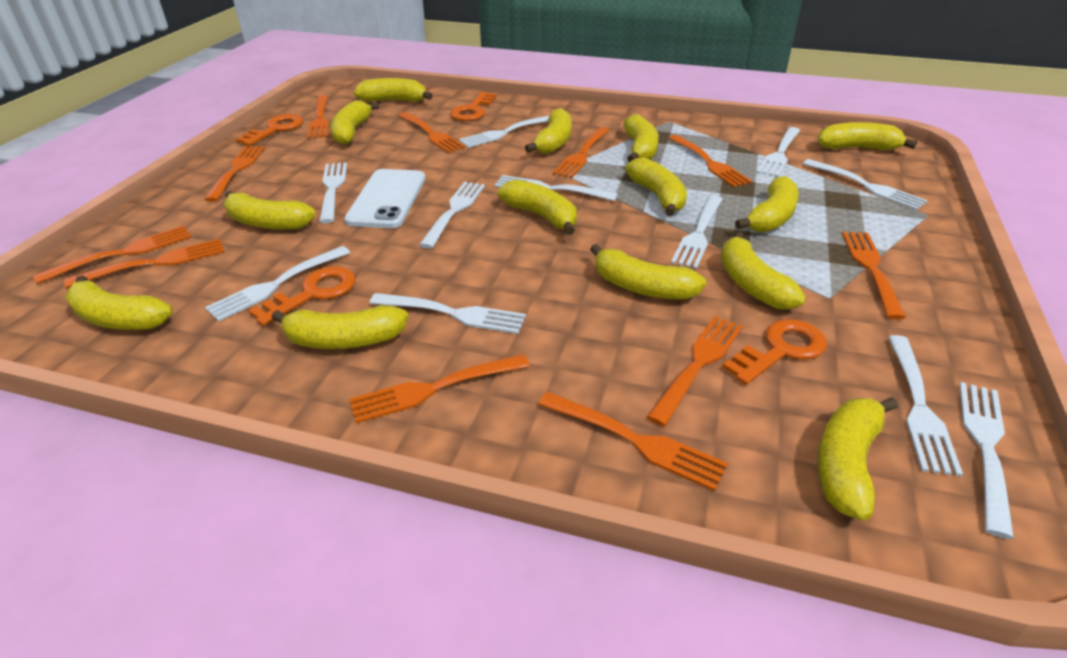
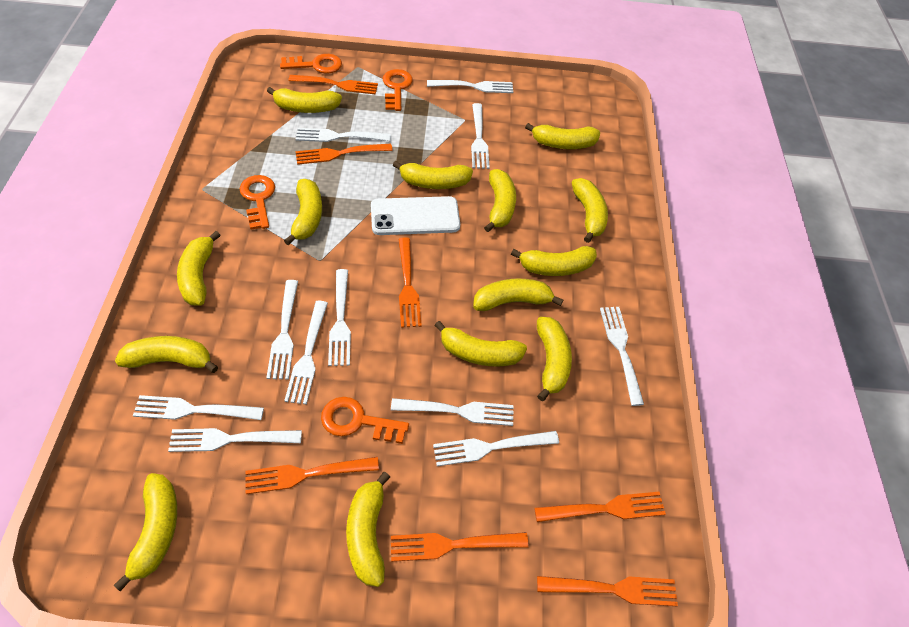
orange fork: 11 -> 7

